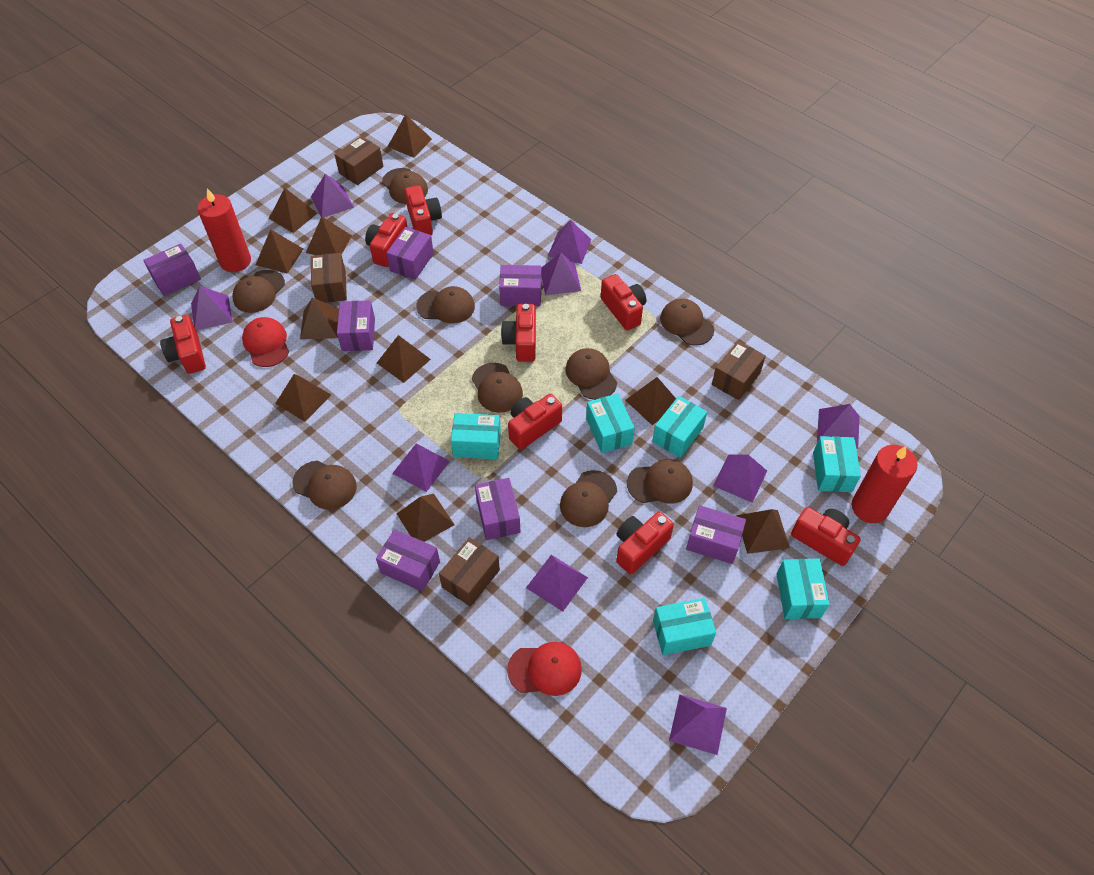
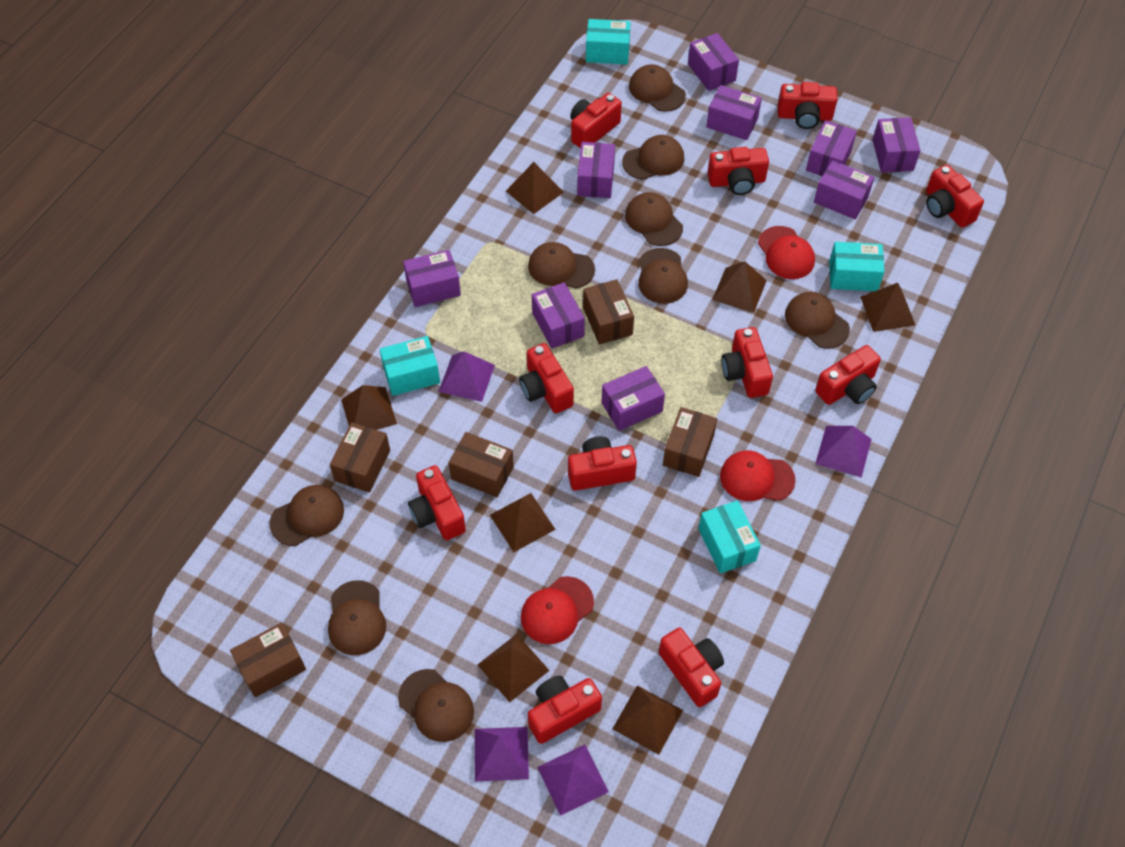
brown box: 4 -> 5
brown pyramid: 10 -> 7
purple box: 7 -> 9
purple pyramid: 9 -> 4
red camera: 8 -> 11
red candle: 2 -> 0
red cap: 2 -> 3
turquoise box: 6 -> 4

